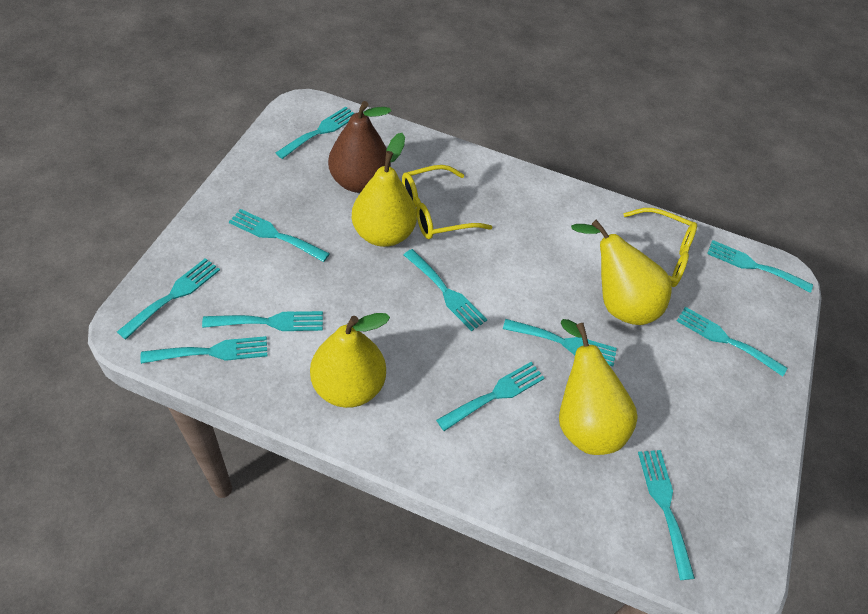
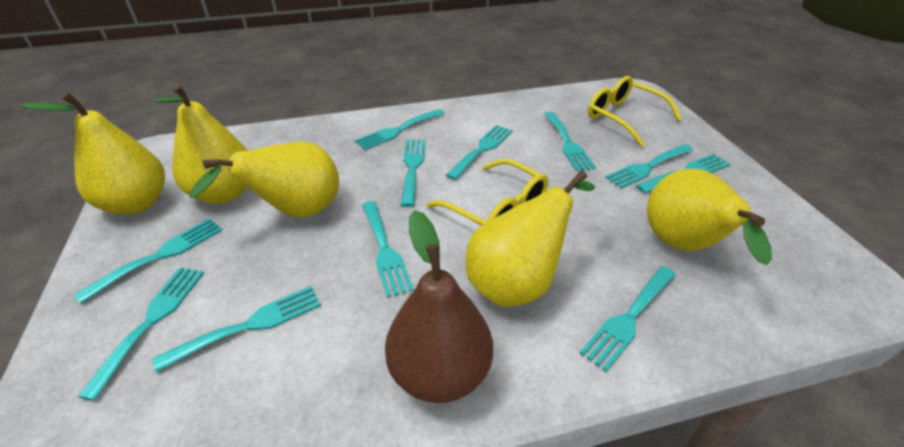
yellow pear: 4 -> 5

